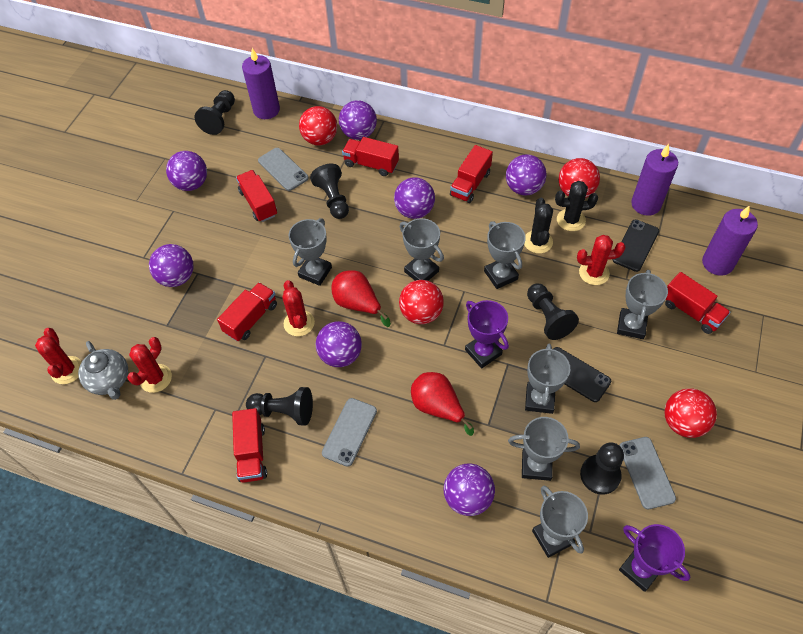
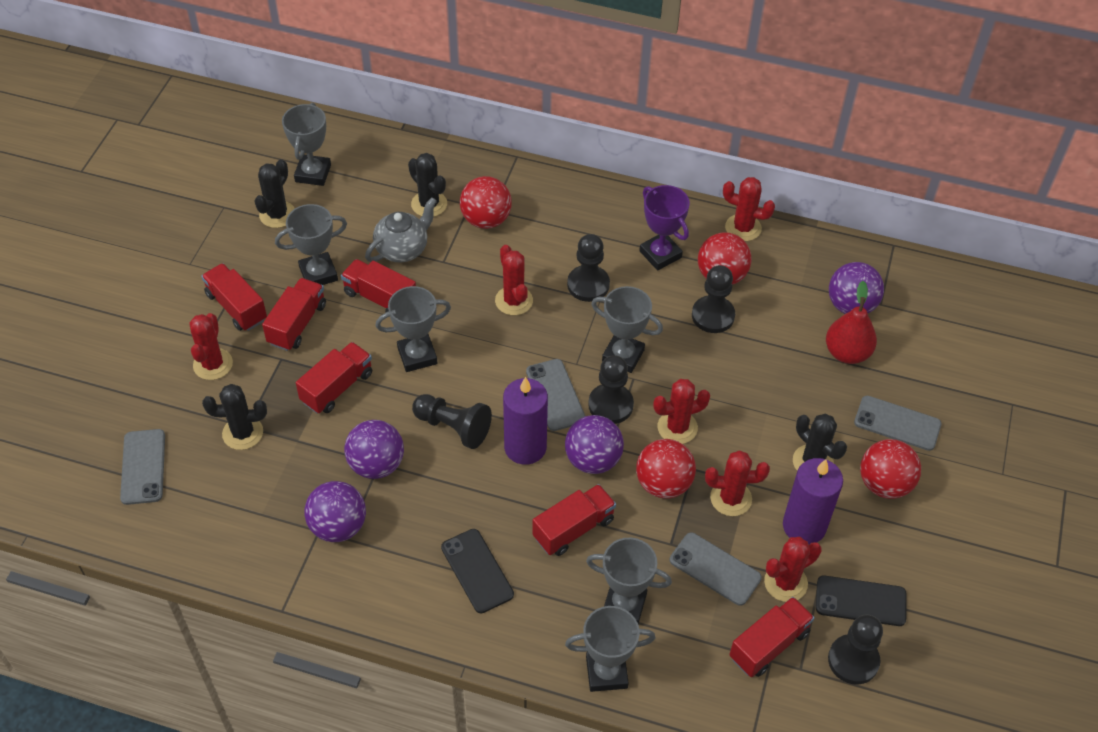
black cactus: 2 -> 4
grey phone: 3 -> 4
grey trophy: 7 -> 6
purple ball: 7 -> 4
purple candle: 3 -> 2
purple trophy: 2 -> 1
red cactus: 4 -> 6
red pear: 2 -> 1

